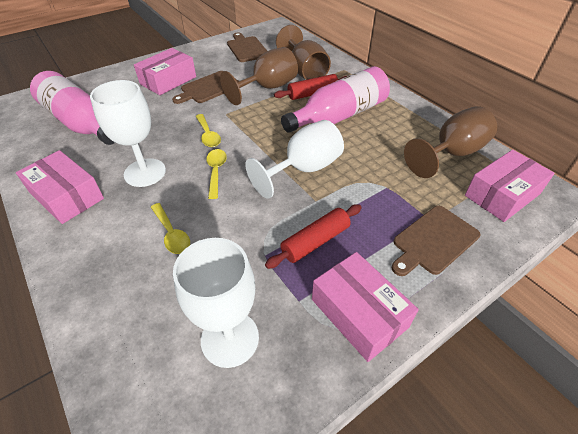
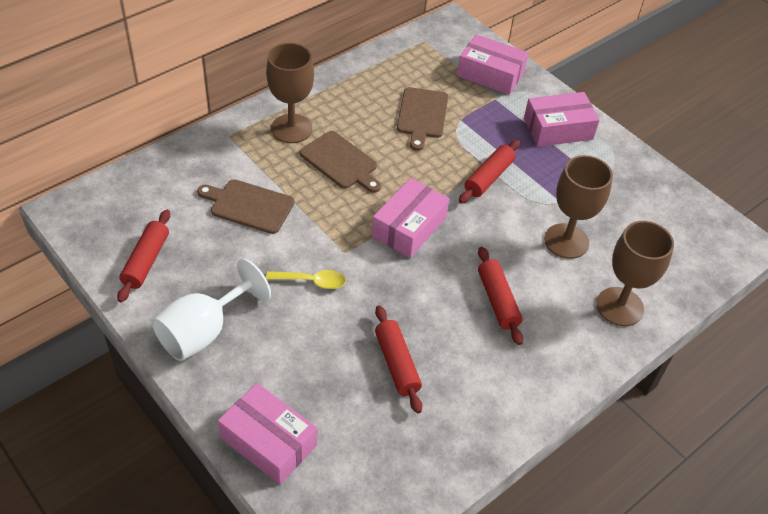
pink bottle: 2 -> 0
red rolling pin: 2 -> 4
white goblet: 3 -> 1
yellow spoon: 3 -> 1

